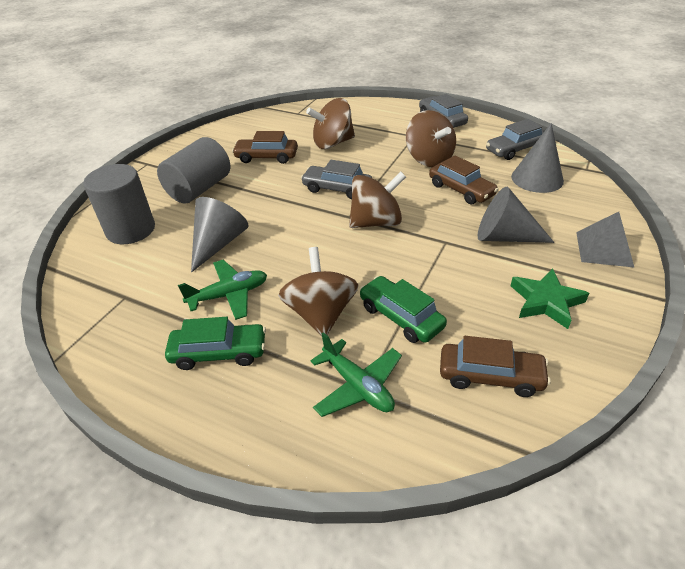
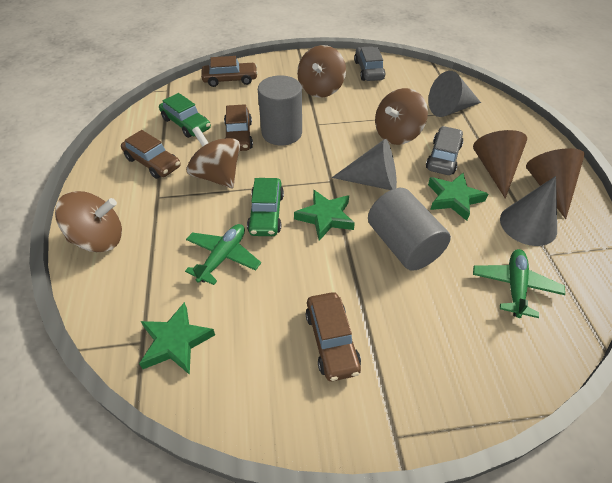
brown car: 3 -> 4
brown cone: 0 -> 2
green star: 1 -> 3
grey car: 3 -> 2
grey pyramid: 1 -> 0

